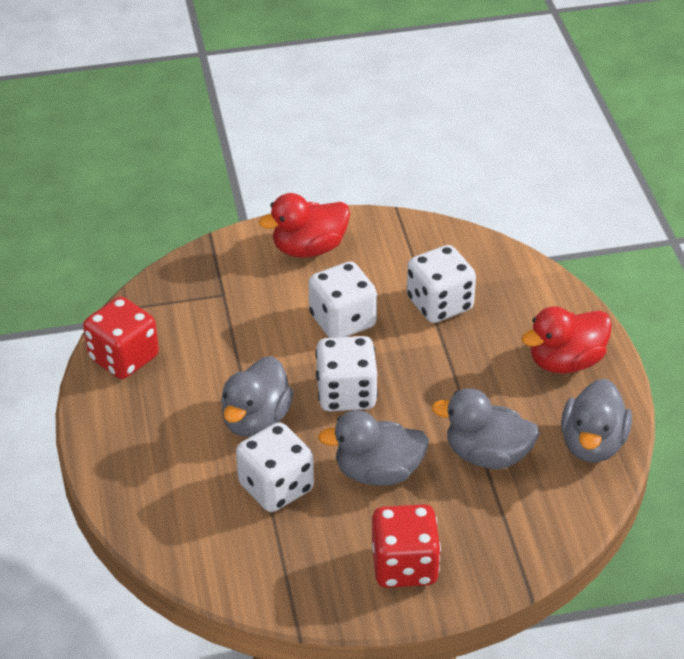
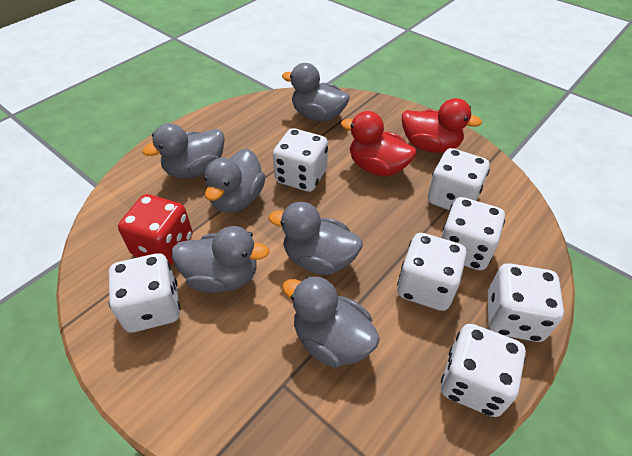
grey duck: 4 -> 6
red dice: 2 -> 1
white dice: 4 -> 7

